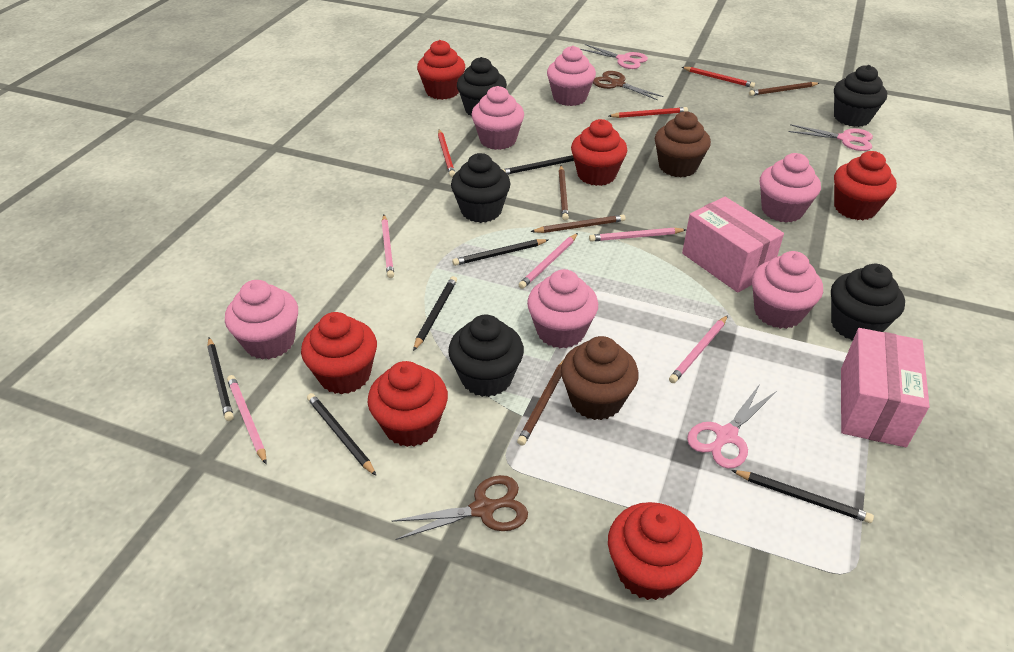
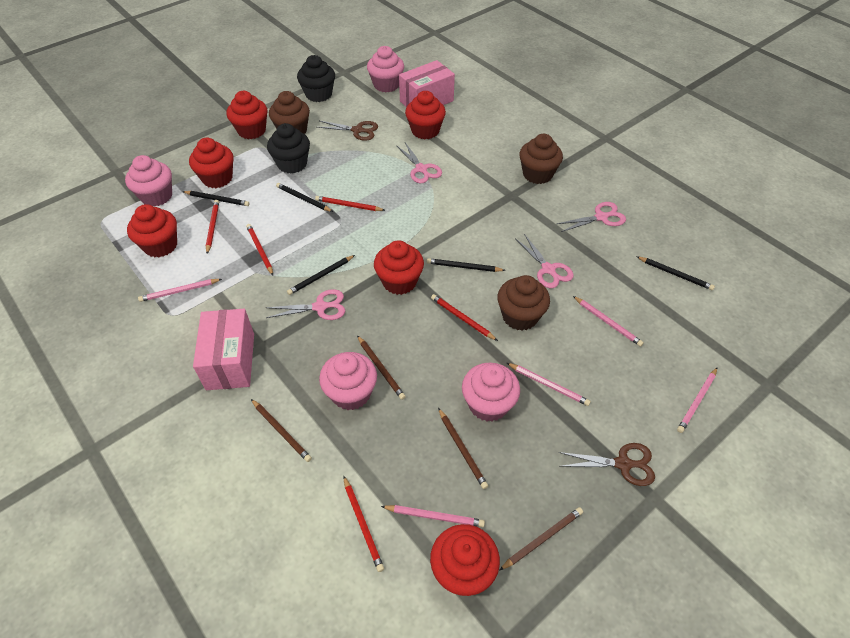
black cupcake: 5 -> 2
black pencil: 6 -> 5
brown cupcake: 2 -> 3
pink cupcake: 6 -> 4
pink scissors: 3 -> 4
red pencil: 3 -> 5

